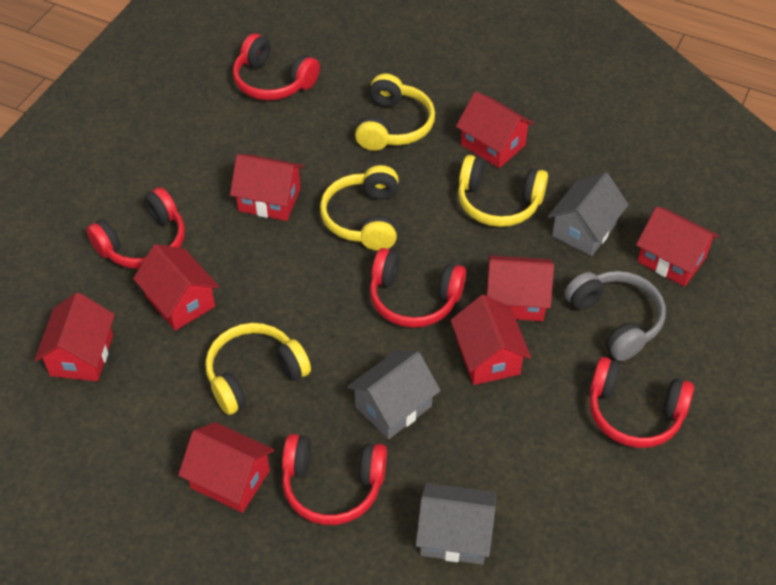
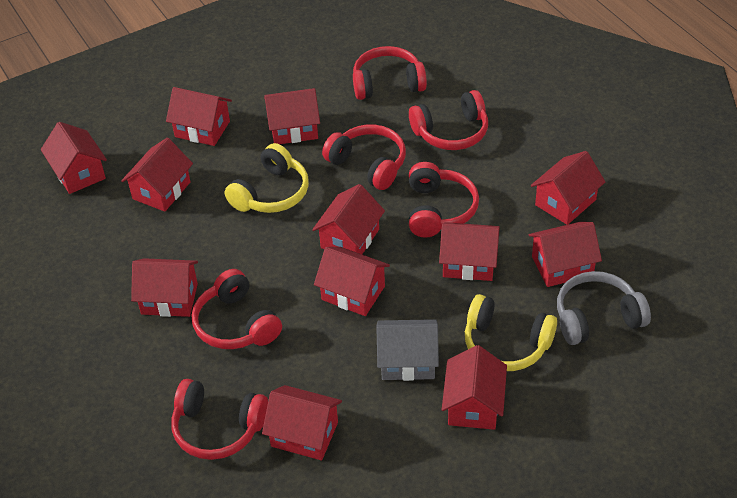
grey house: 3 -> 1
red headphones: 5 -> 6
red house: 8 -> 12
yellow headphones: 4 -> 2

